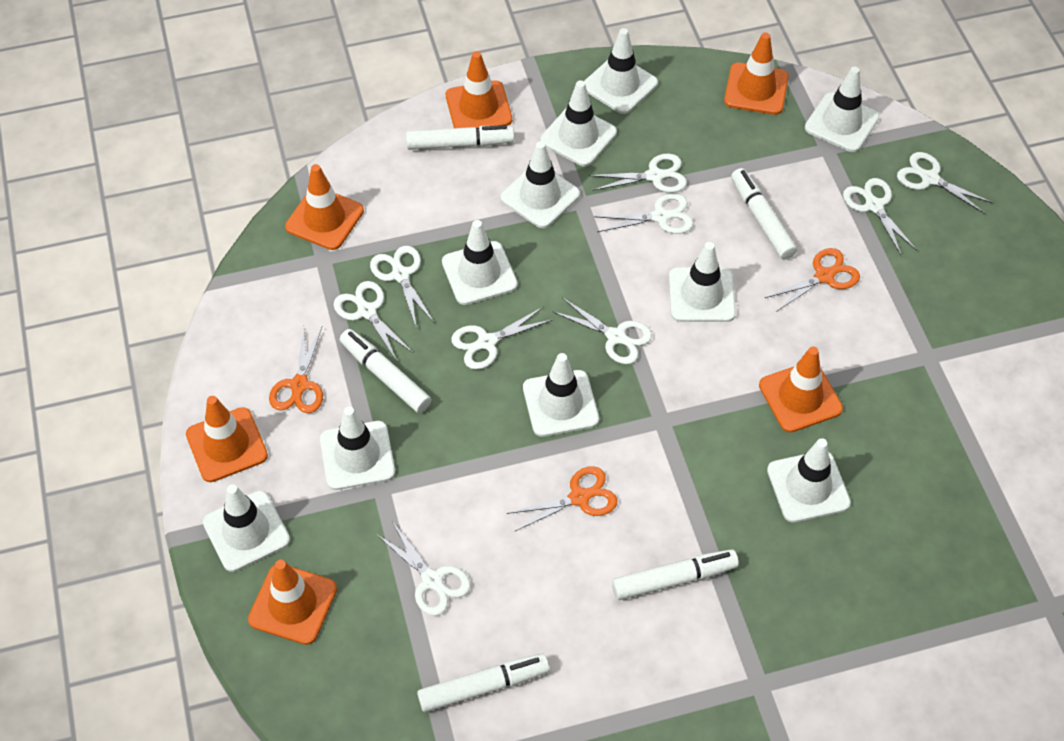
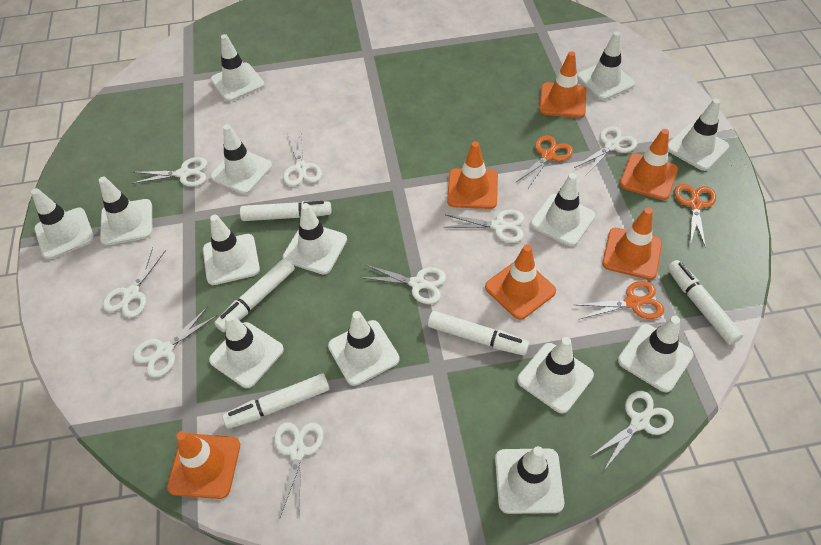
white traffic cone: 10 -> 14

